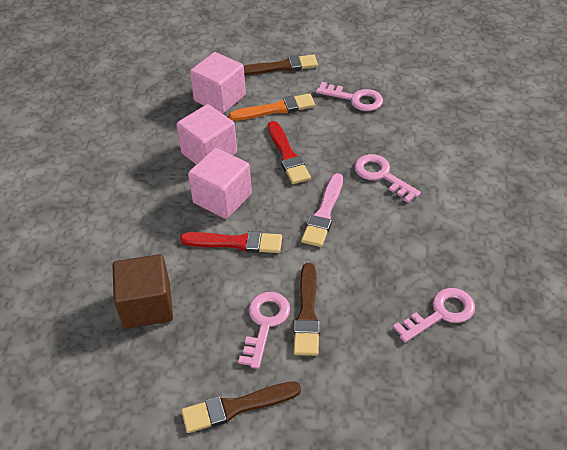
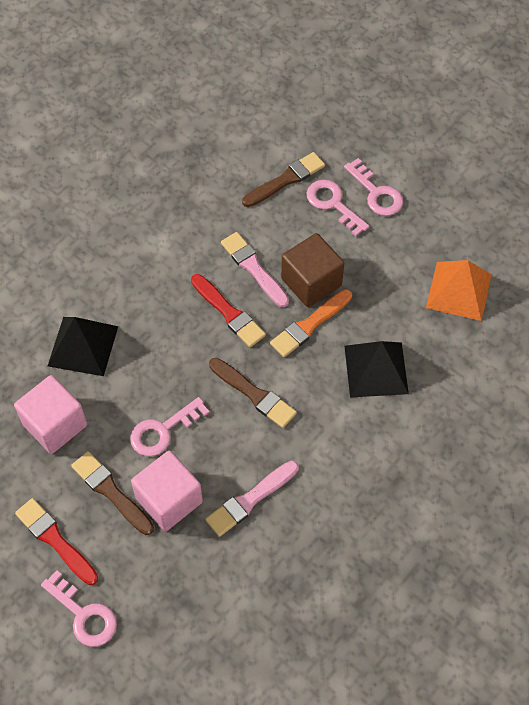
black pyramid: 0 -> 2
orange pyramid: 0 -> 1
pink brush: 1 -> 2
pink cube: 3 -> 2

